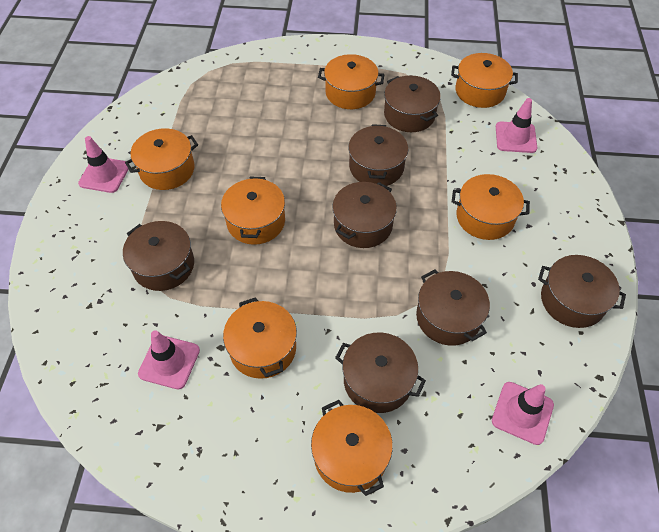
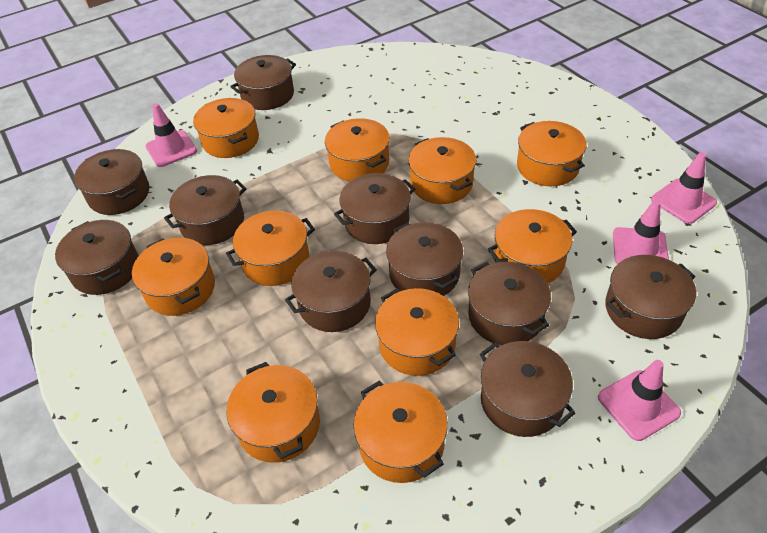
brown pot: 7 -> 10
orange pot: 7 -> 10

